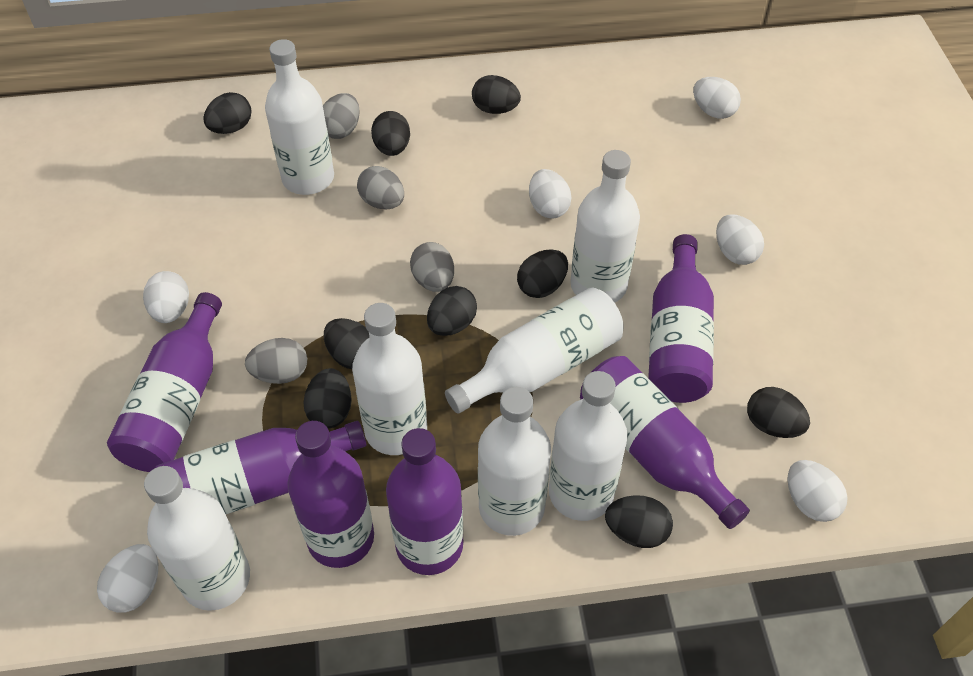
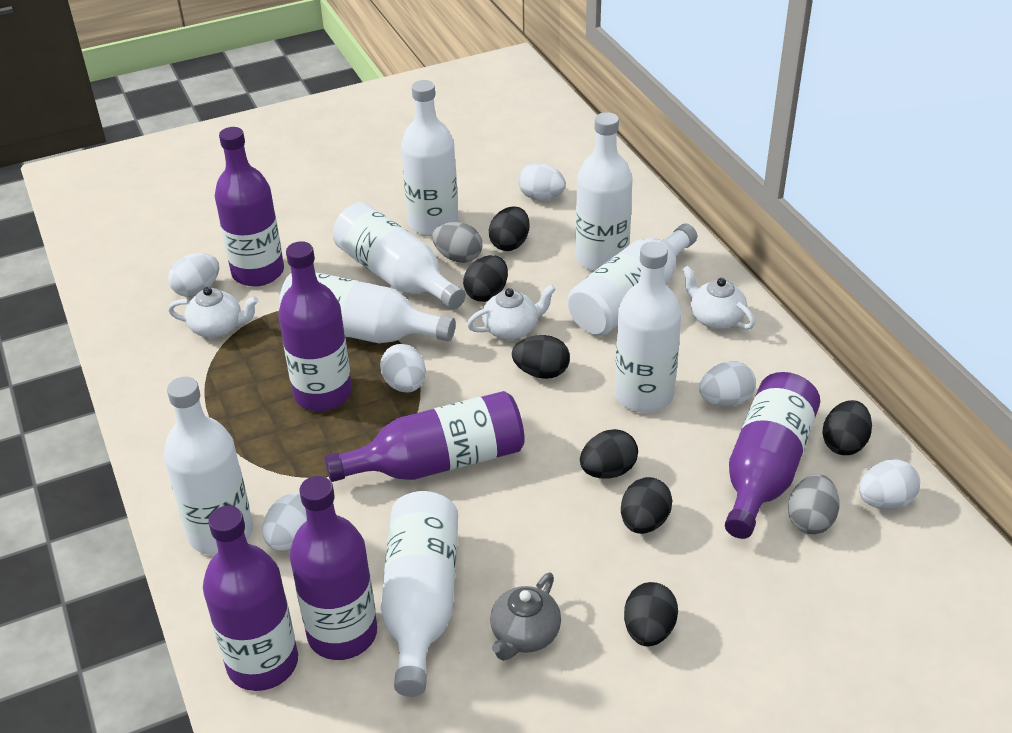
black egg: 9 -> 7
grey egg: 4 -> 2
grey teapot: 0 -> 1
white bottle: 7 -> 8
white teapot: 0 -> 3

